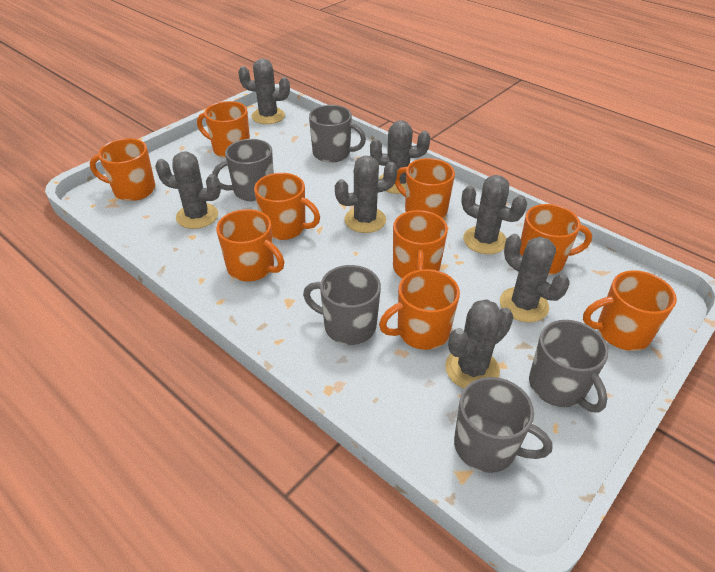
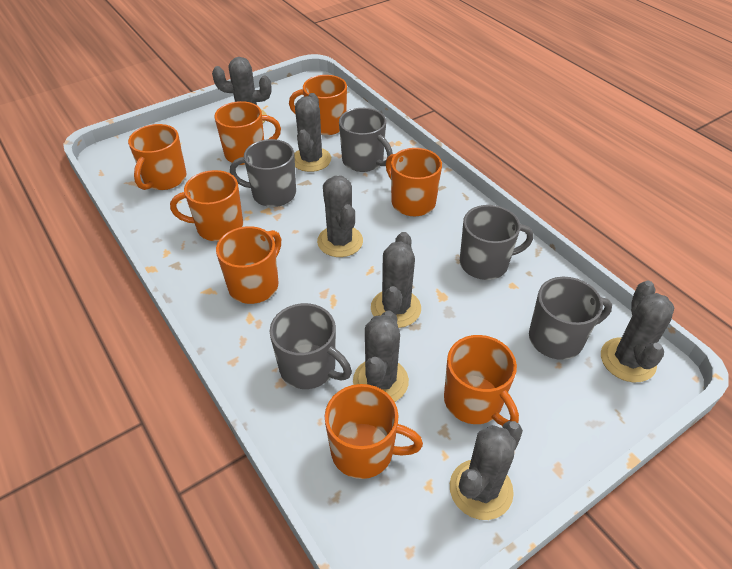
orange mug: 9 -> 8

